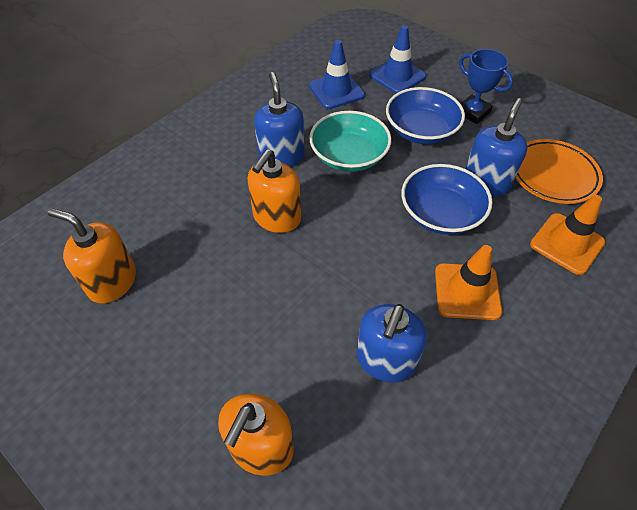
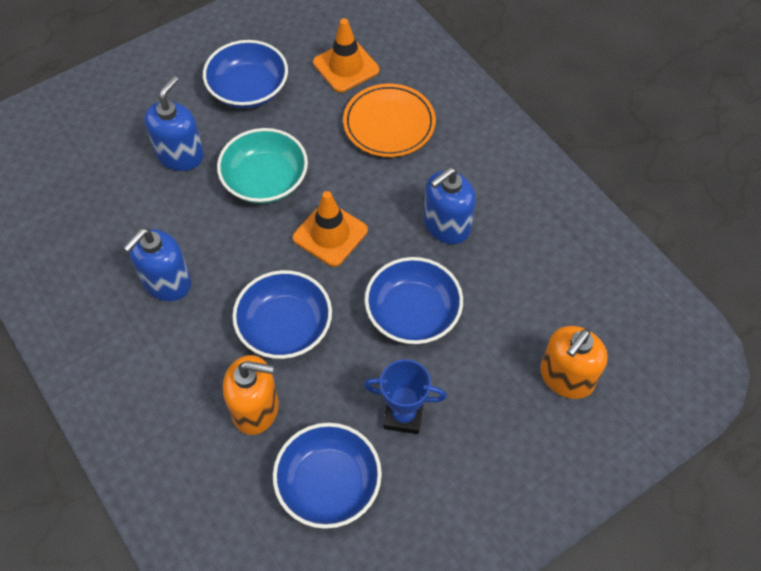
blue bowl: 2 -> 4
blue traffic cone: 2 -> 0
orange soap dispenser: 3 -> 2

